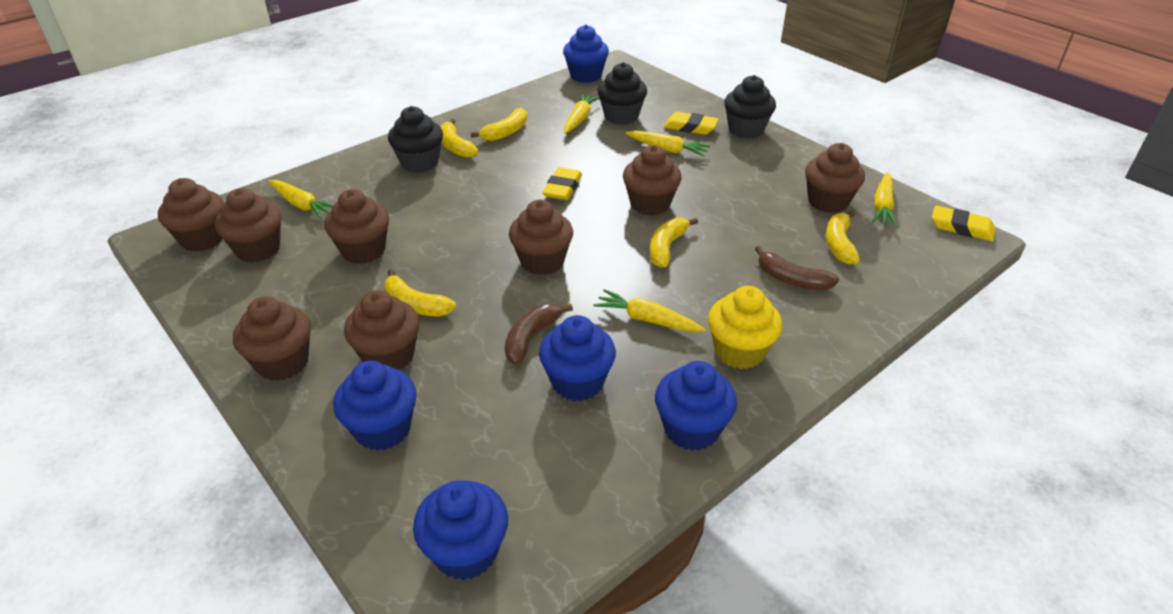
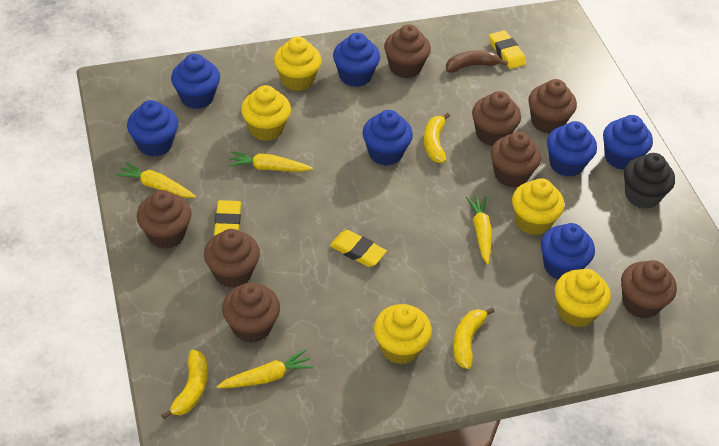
black cupcake: 3 -> 1
blue cupcake: 5 -> 7
brown banana: 2 -> 1
yellow banana: 5 -> 3
yellow carrot: 5 -> 4
yellow cupcake: 1 -> 5

